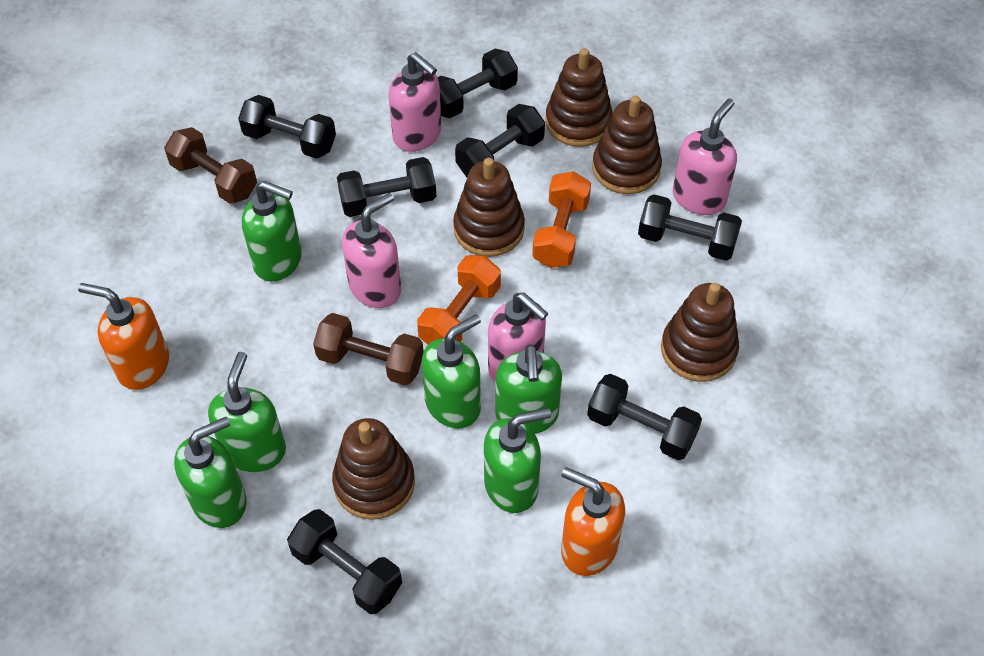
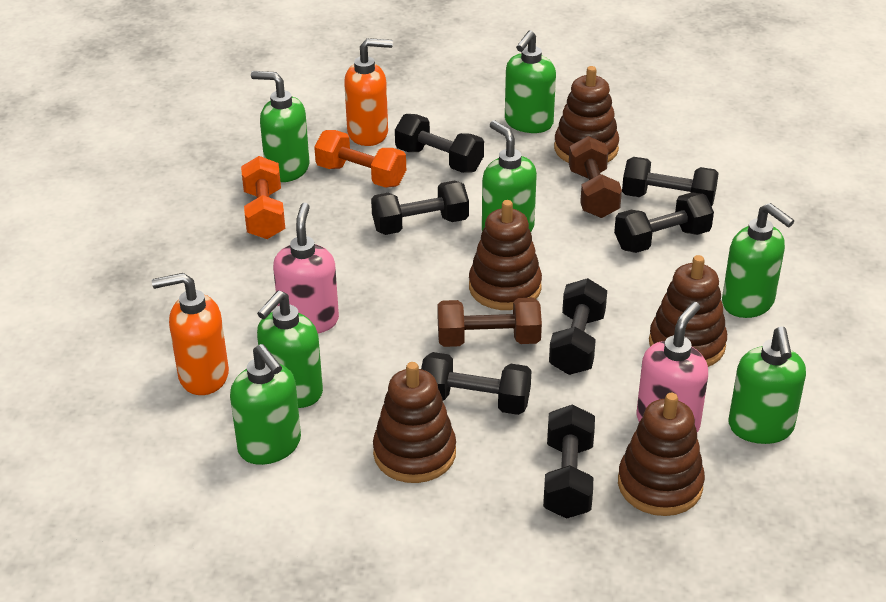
green soap dispenser: 6 -> 7
pink soap dispenser: 4 -> 2

